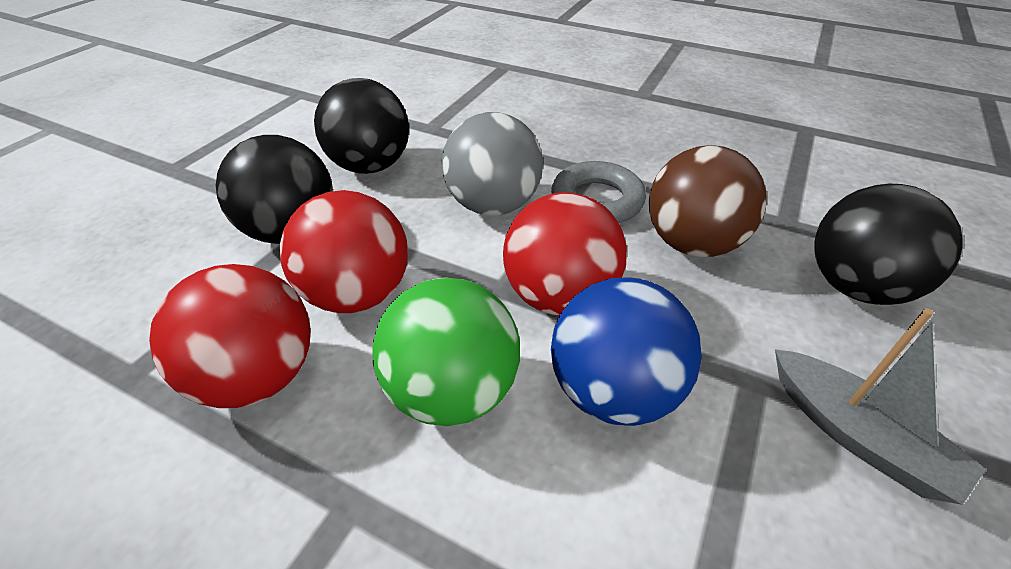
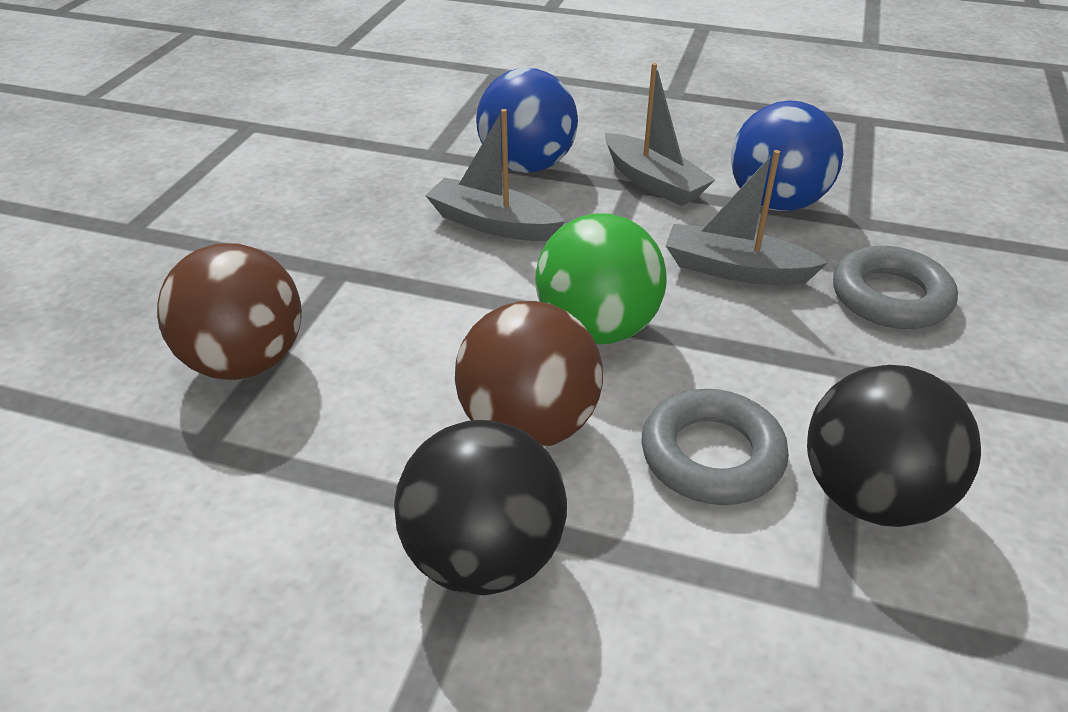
black ball: 3 -> 2
blue ball: 1 -> 2
brown ball: 1 -> 2
grey ball: 1 -> 0
grey boat: 1 -> 3
grey ring: 1 -> 2
red ball: 3 -> 0

